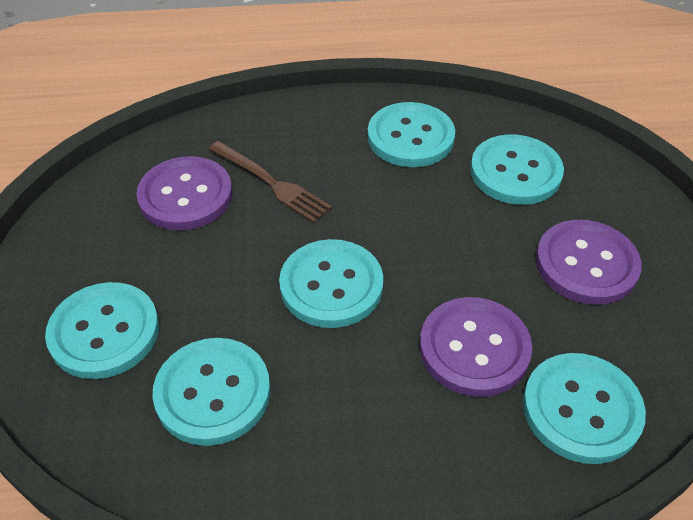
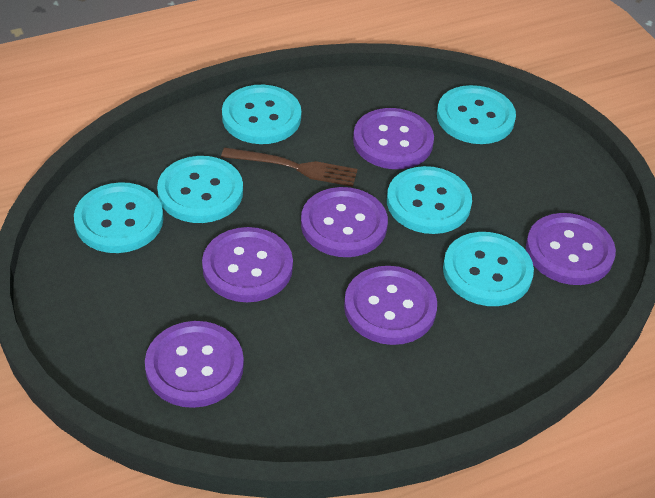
purple button: 3 -> 6

